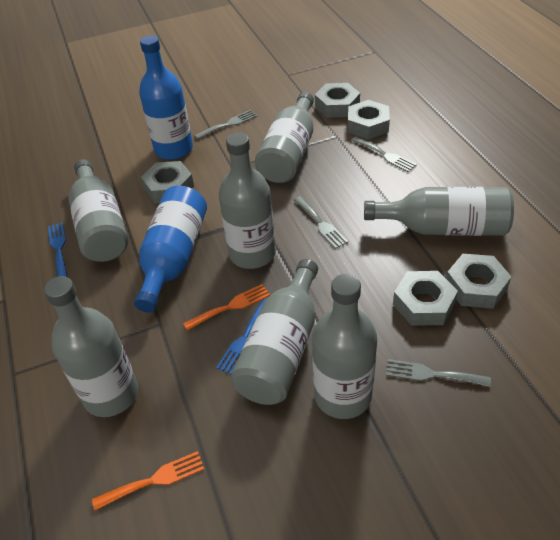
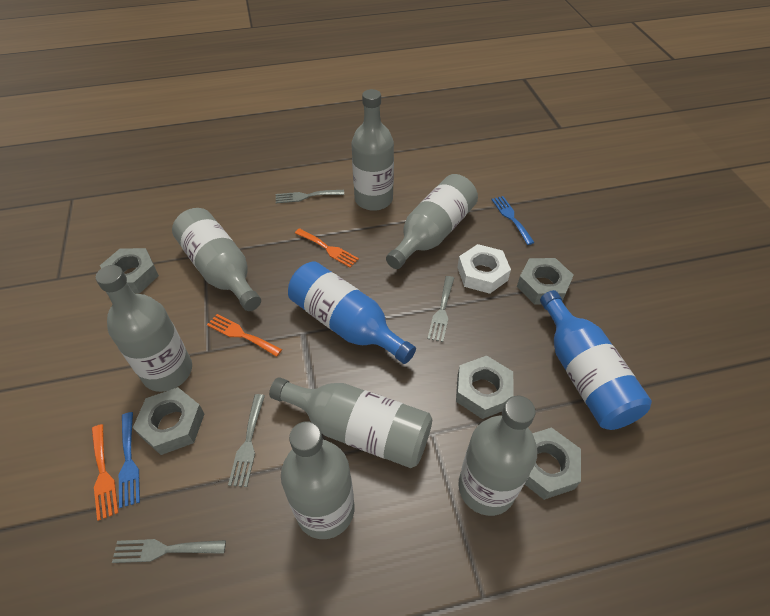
orange fork: 2 -> 3
white nut: 0 -> 1

